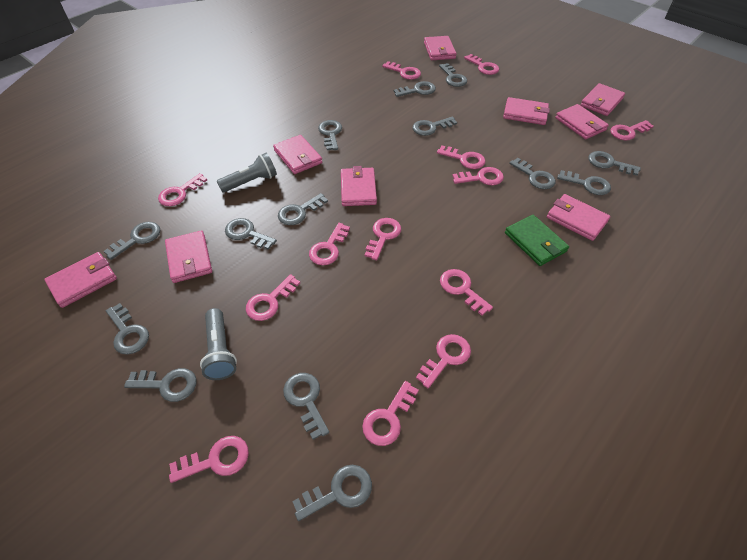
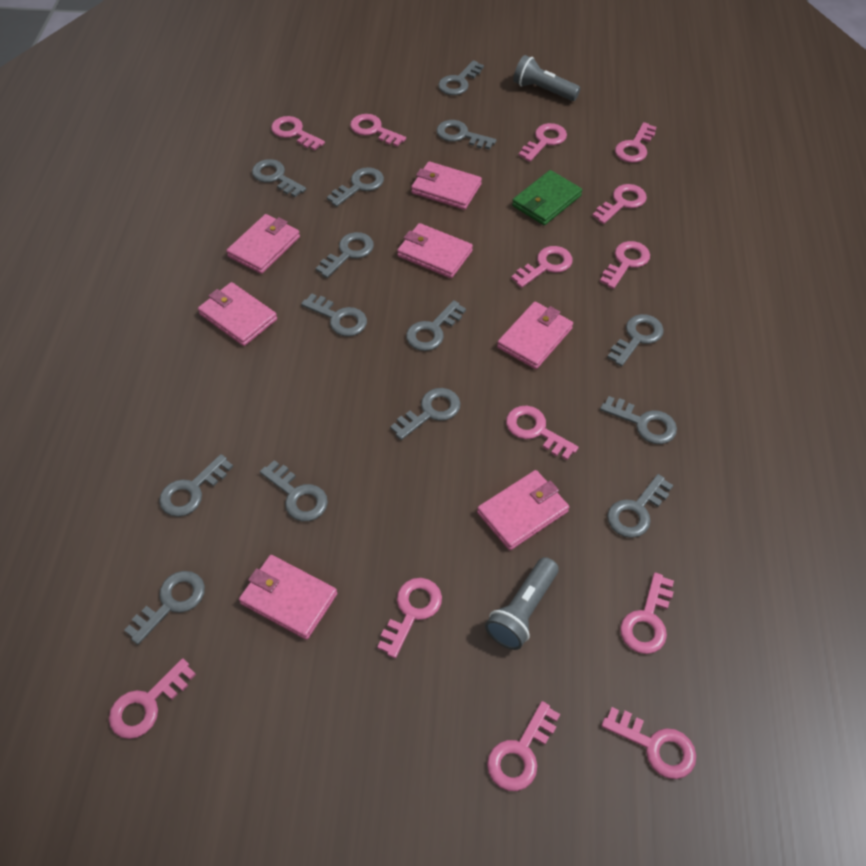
pink wallet: 9 -> 7

